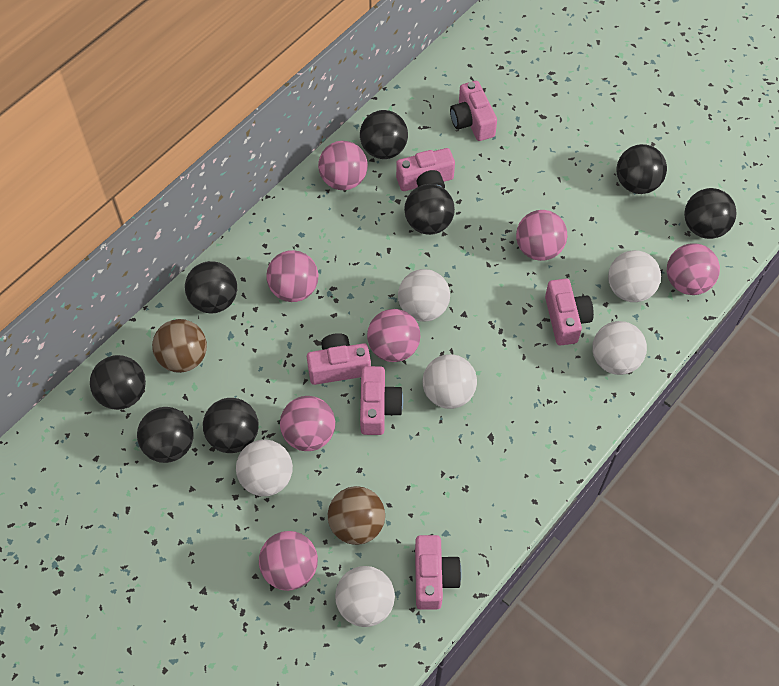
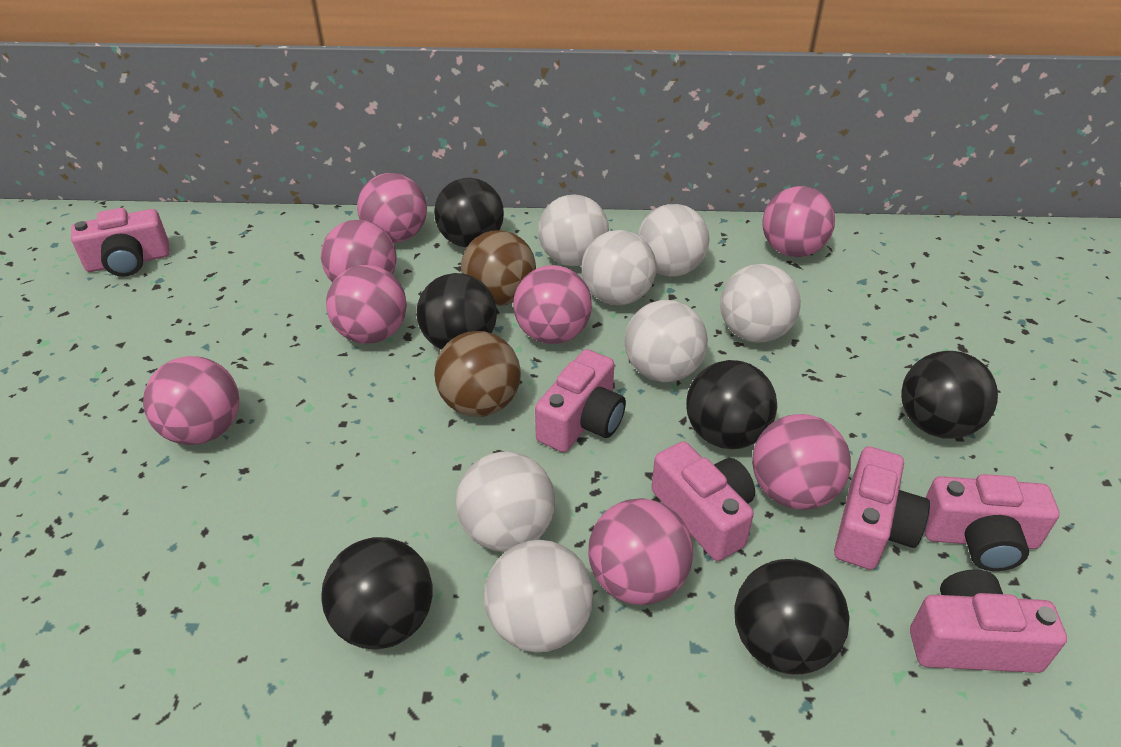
black ball: 8 -> 6
pink ball: 7 -> 8
white ball: 6 -> 7

